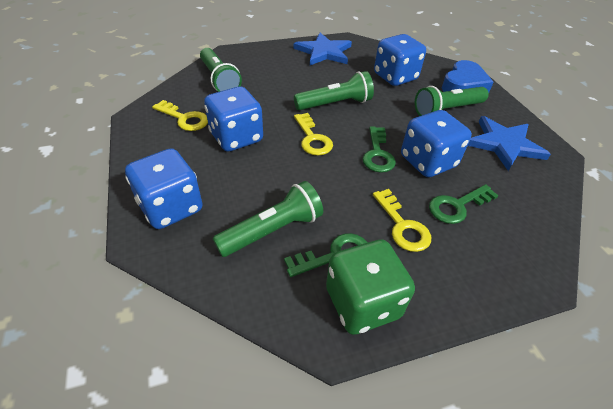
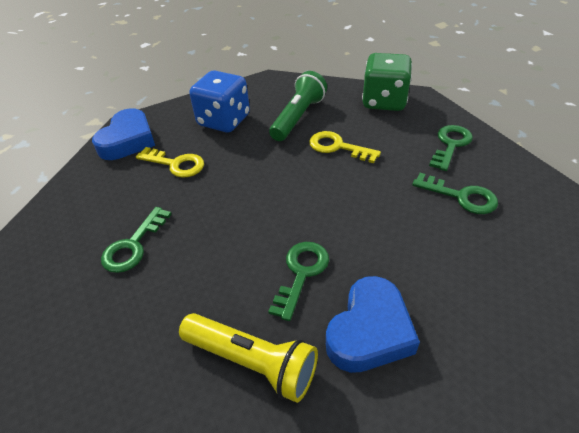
blue dice: 4 -> 1
blue heart: 1 -> 2
blue star: 2 -> 0
green flashlight: 4 -> 1
green key: 3 -> 4
yellow flashlight: 0 -> 1
yellow key: 3 -> 2

